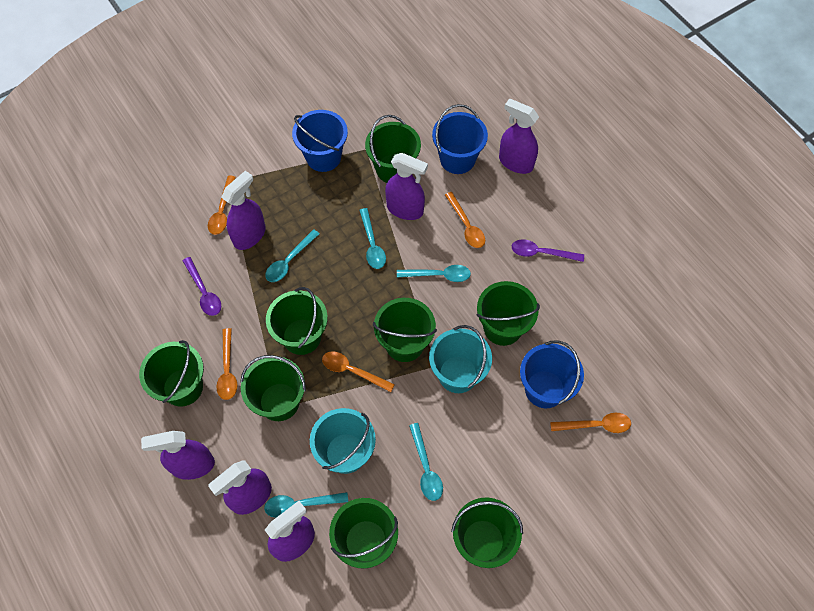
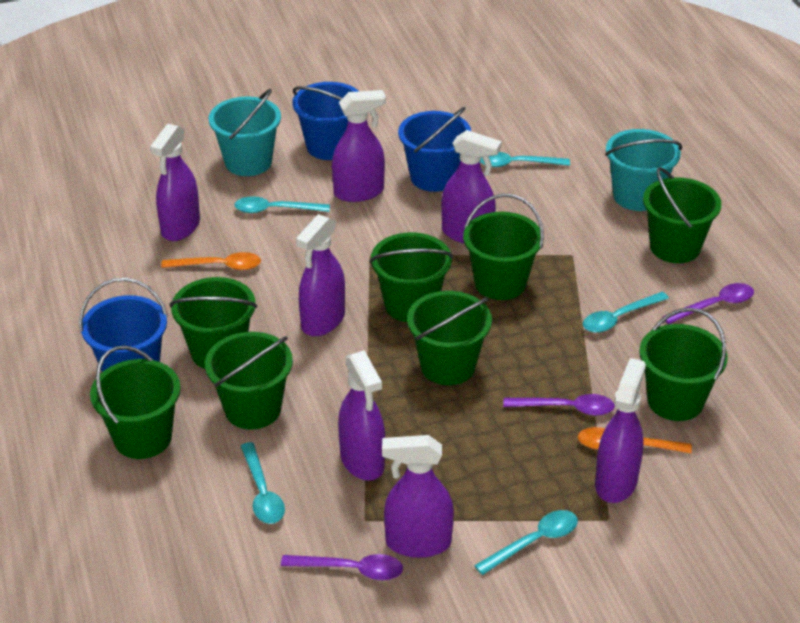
orange spoon: 5 -> 2
purple spoon: 2 -> 3
purple spray bottle: 6 -> 7

